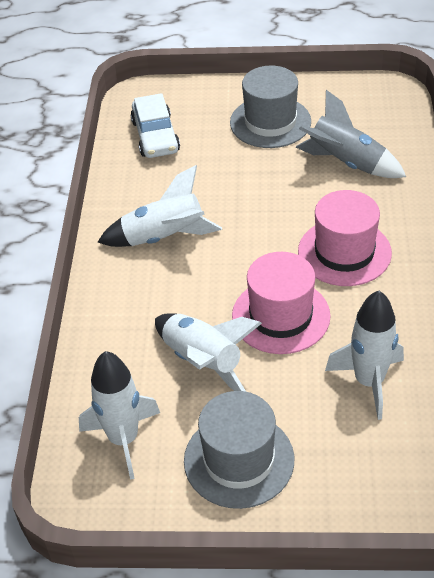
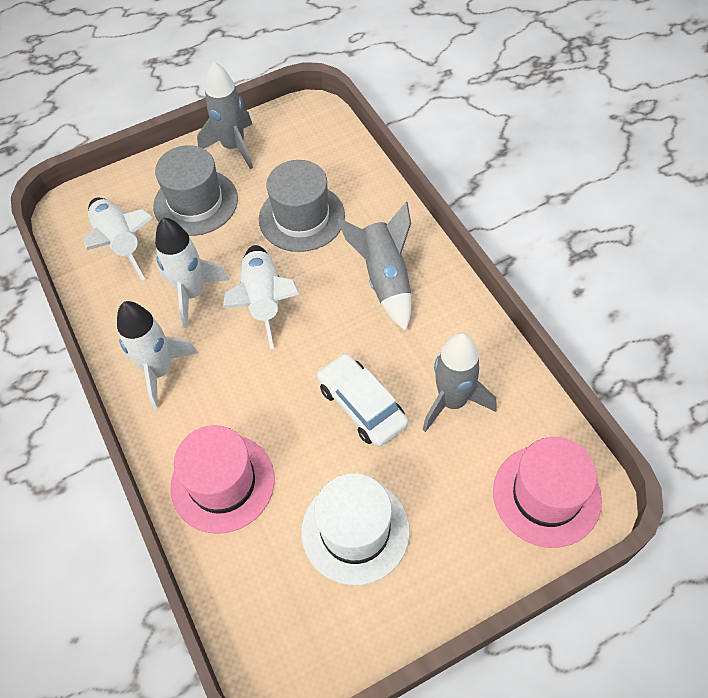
grey rocket: 1 -> 3
white hat: 0 -> 1

